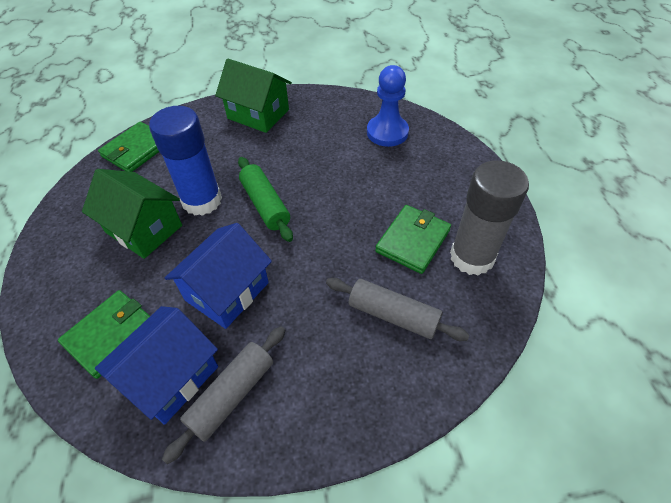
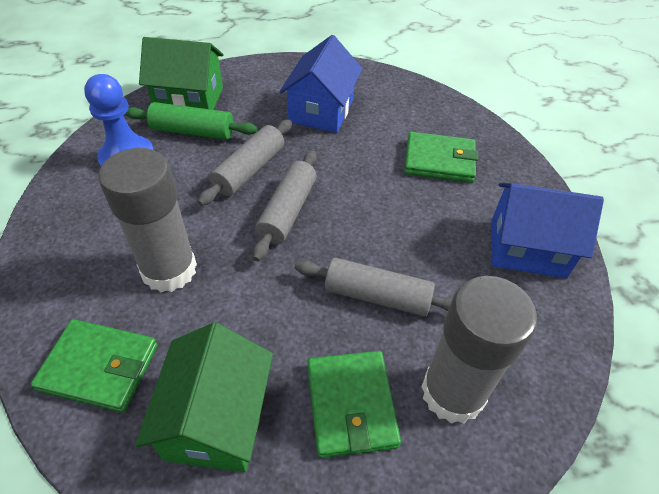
blue glue stick: 1 -> 0
grey glue stick: 1 -> 2
grey rolling pin: 2 -> 3

